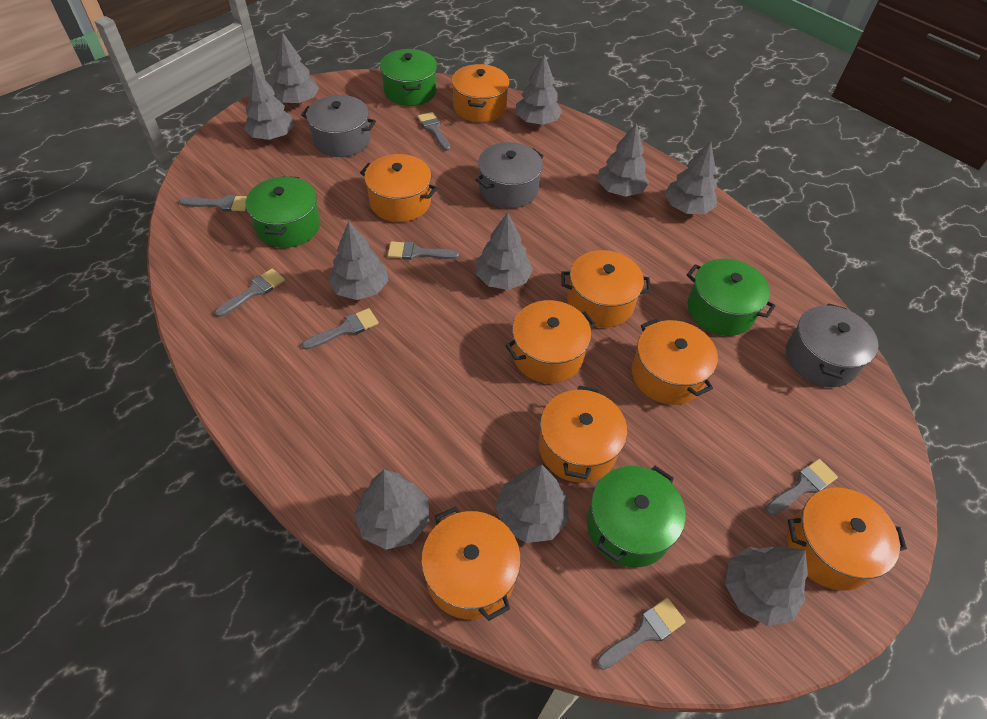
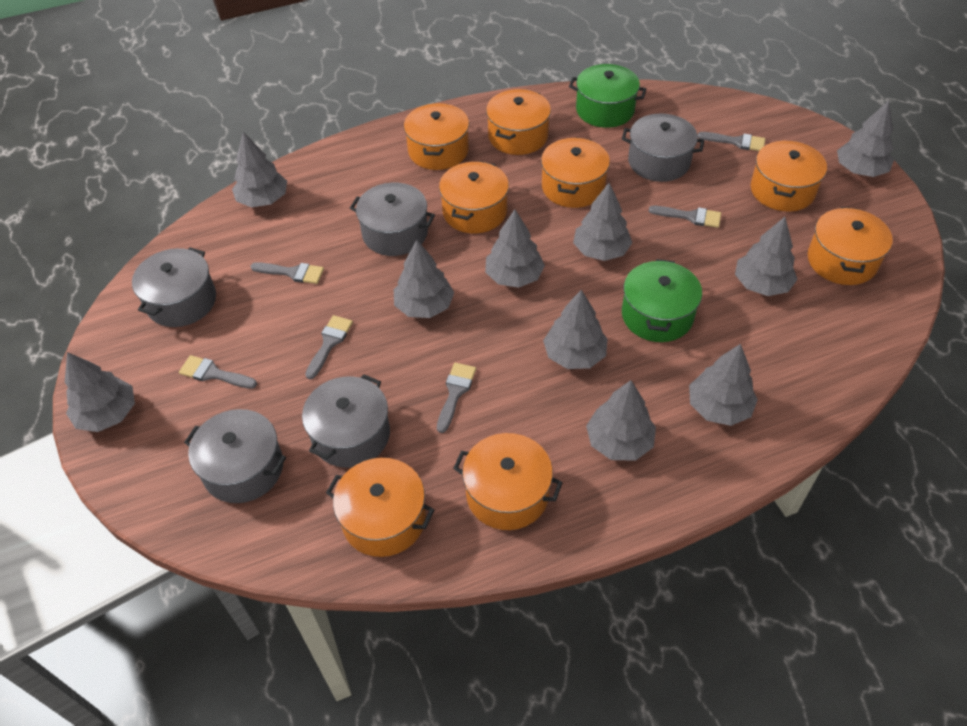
green pot: 4 -> 2
grey brush: 7 -> 6
grey pot: 3 -> 5

